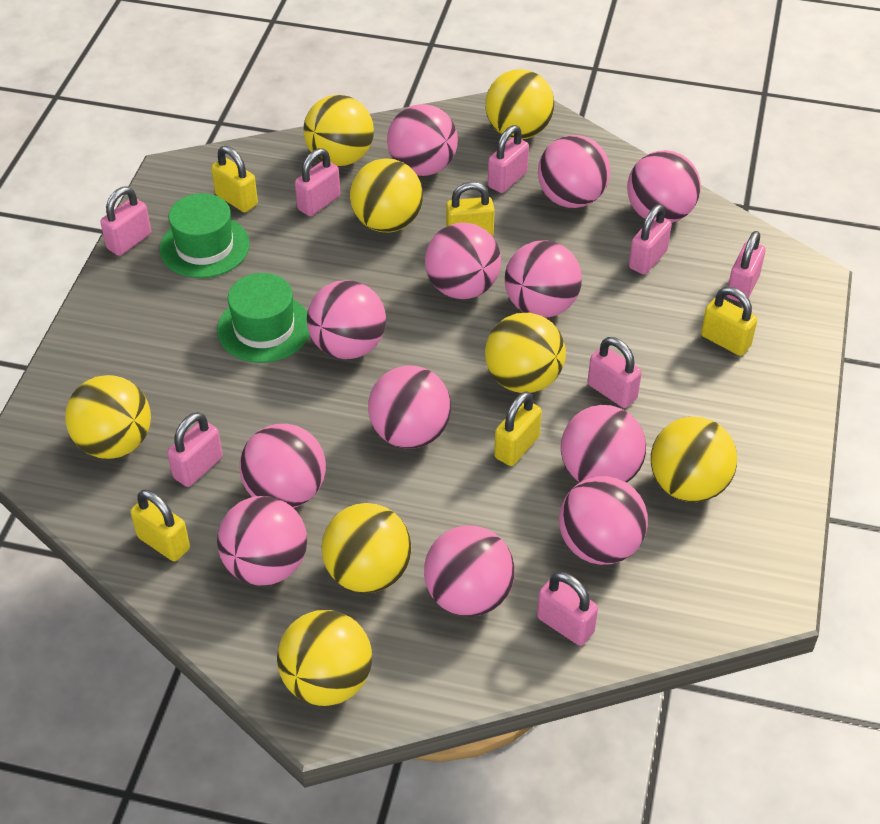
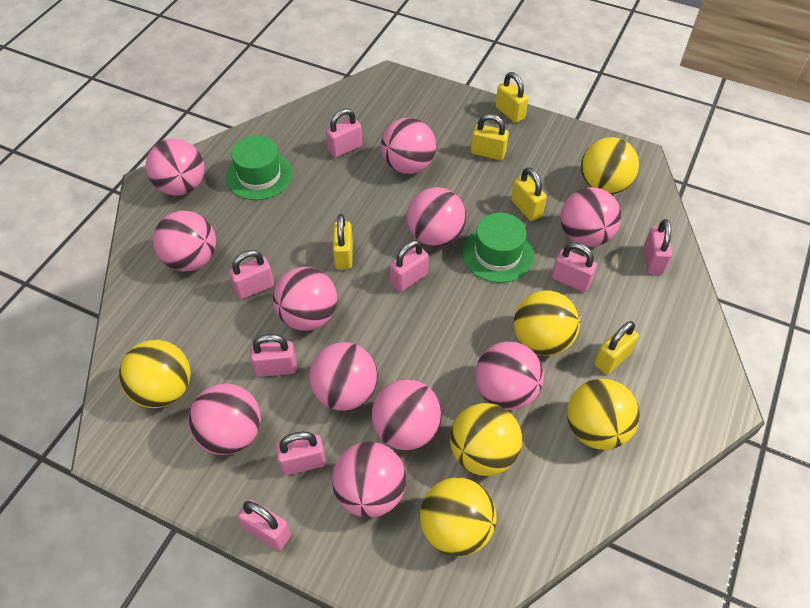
pink ball: 12 -> 11
yellow ball: 8 -> 6

